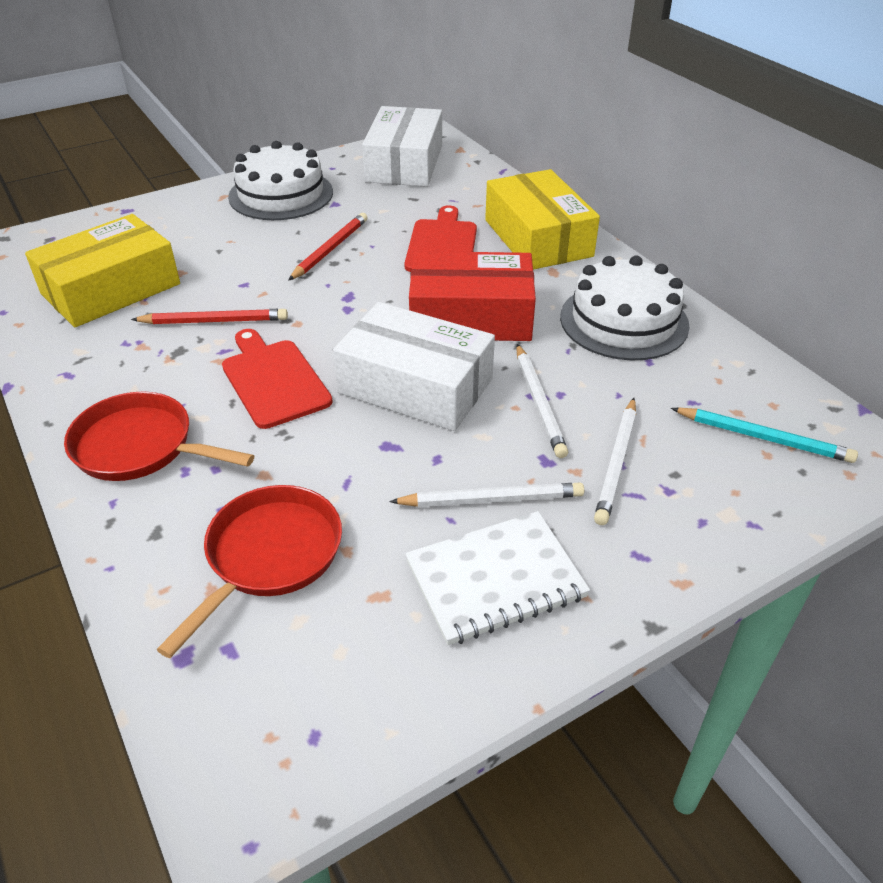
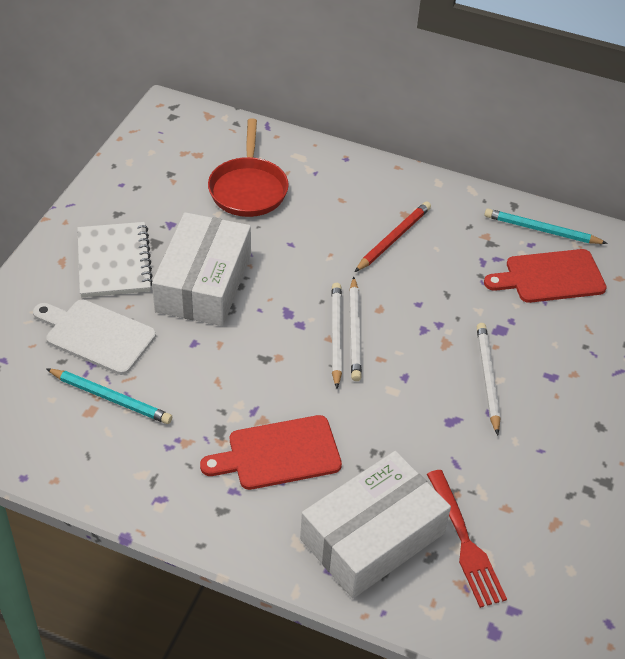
red box: 1 -> 0
red fork: 0 -> 1
red pan: 2 -> 1
red pencil: 2 -> 1
turquoise pencil: 1 -> 2
white cake: 2 -> 0
white cutting board: 0 -> 1
yellow box: 2 -> 0

